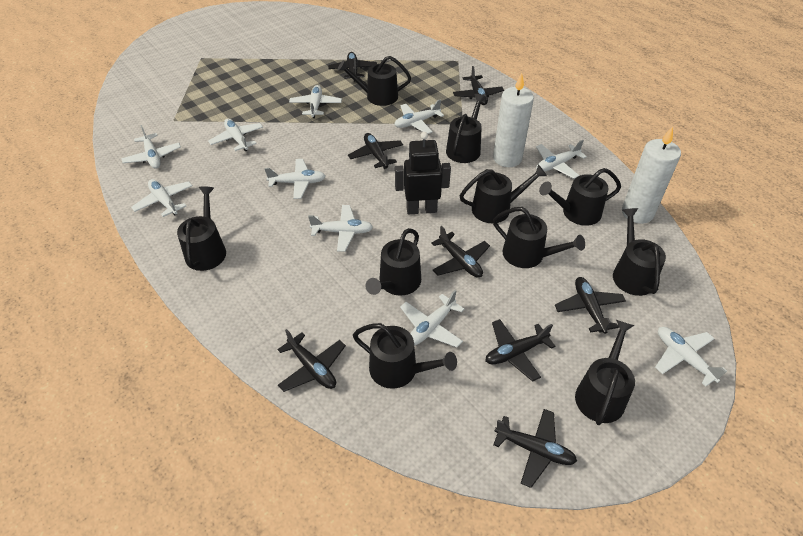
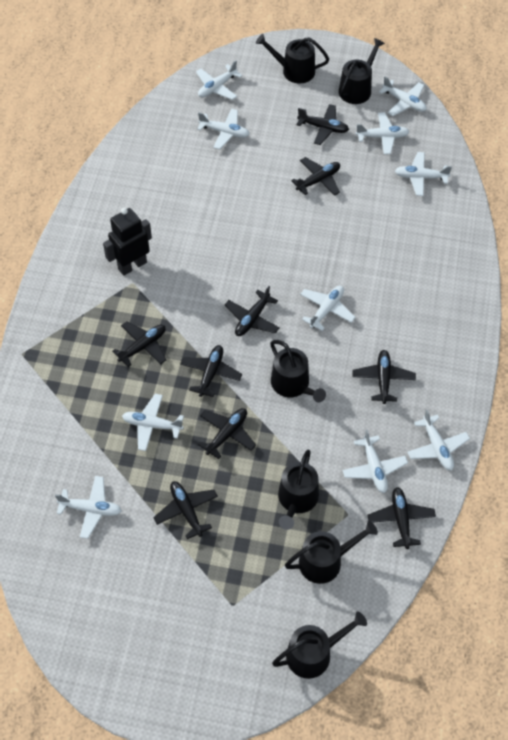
black plane: 8 -> 9
black watering can: 10 -> 6
white candle: 2 -> 0

